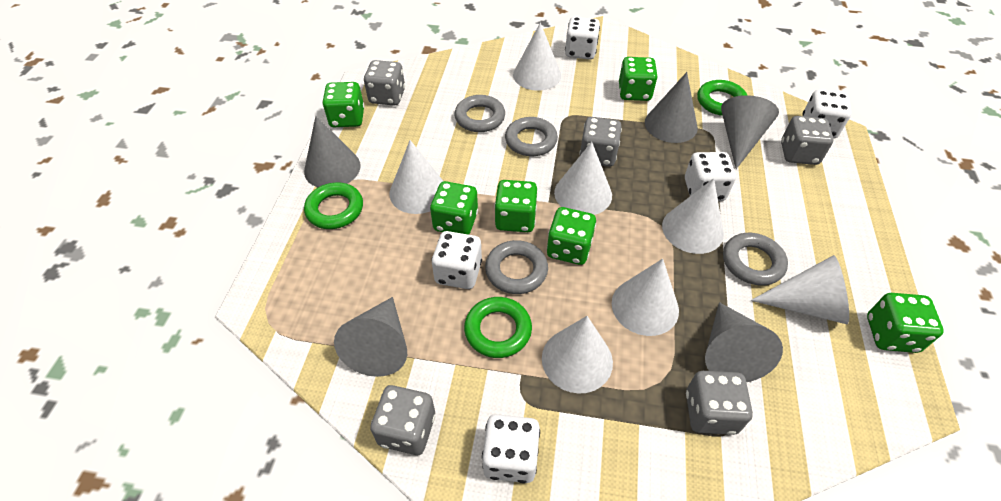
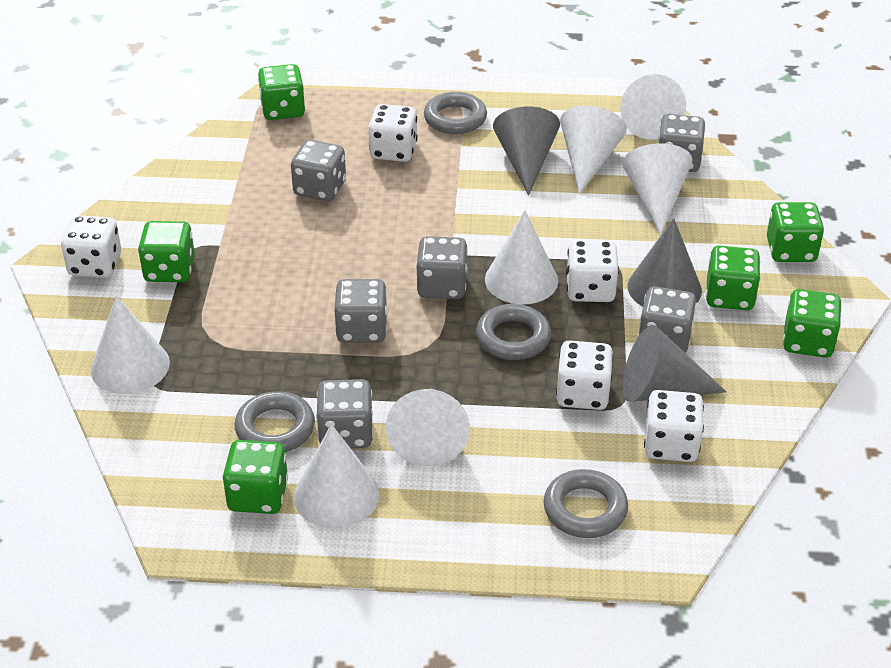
green ring: 3 -> 0
grey cone: 5 -> 3
grey dice: 5 -> 6

